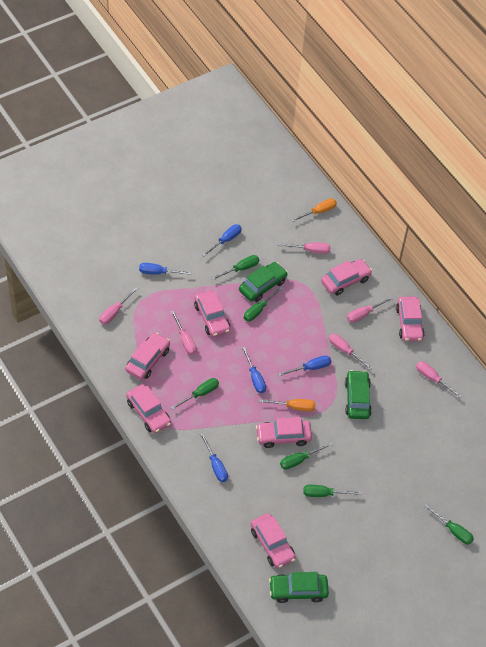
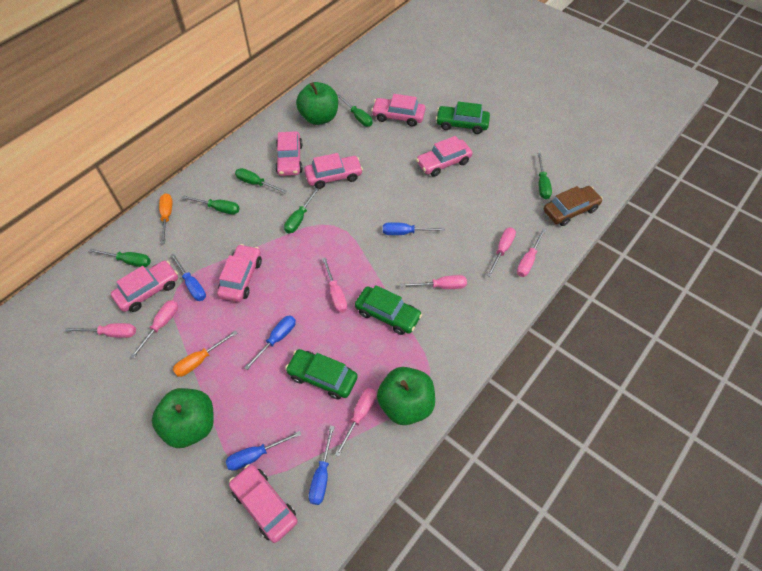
brown car: 0 -> 1
green apple: 0 -> 3
pink screwdriver: 6 -> 7

